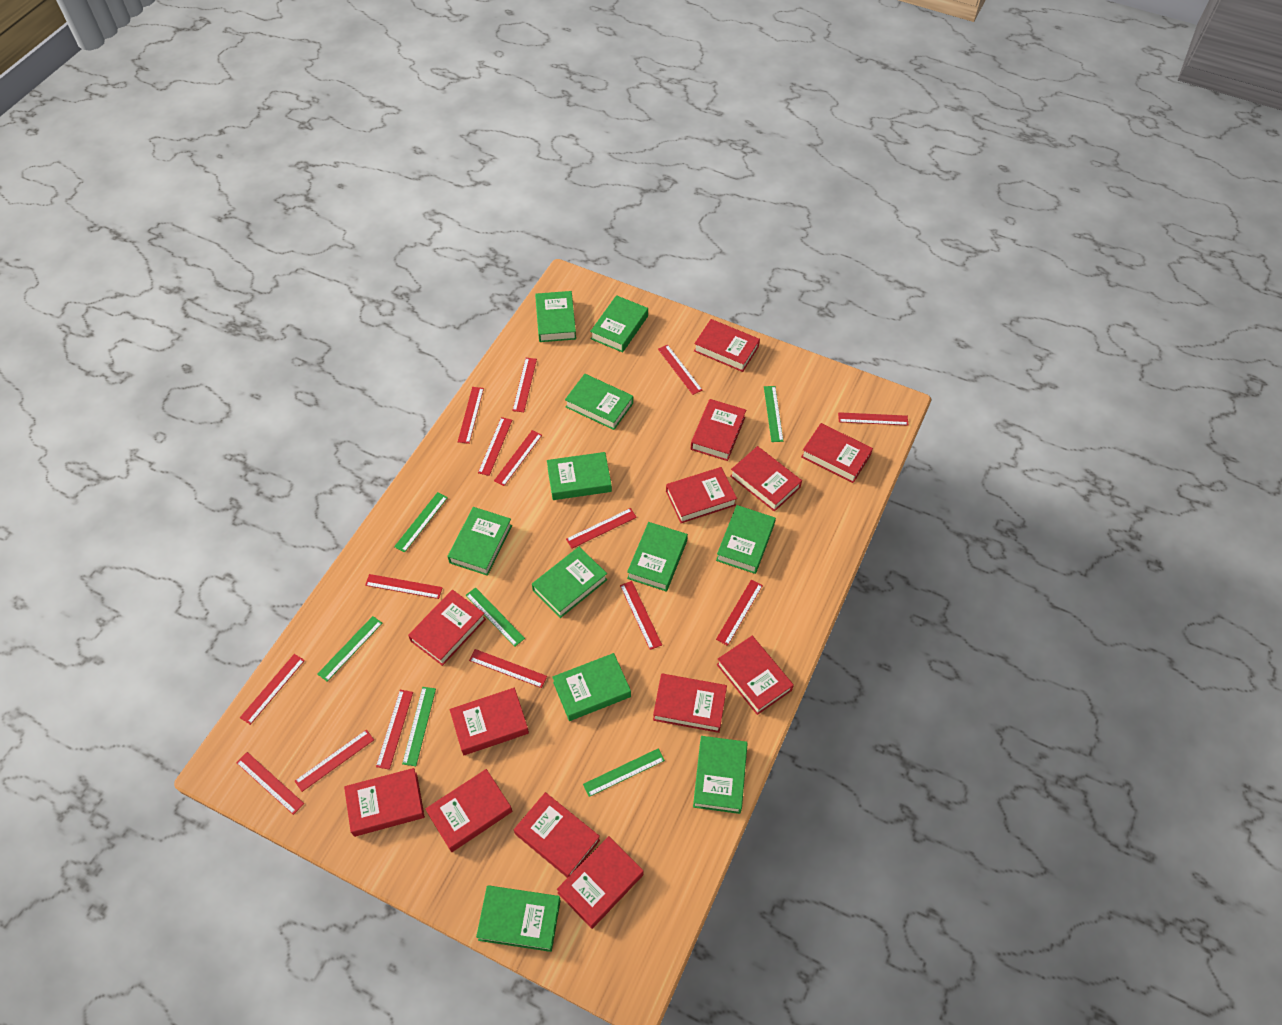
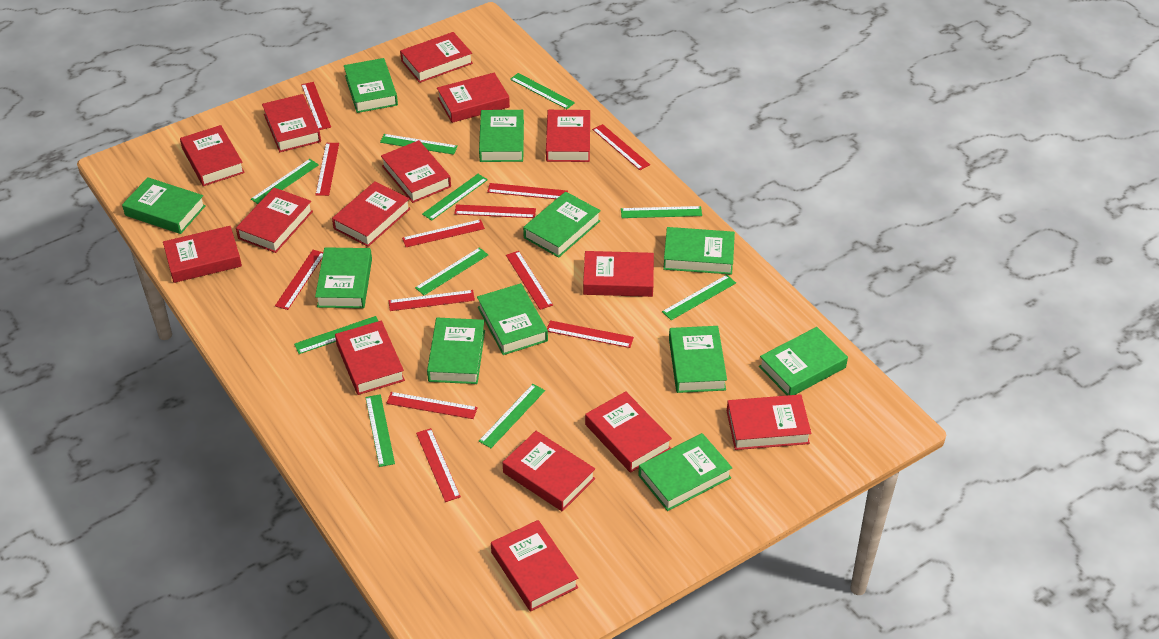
green ruler: 6 -> 10
red book: 13 -> 15
red ruler: 15 -> 12

